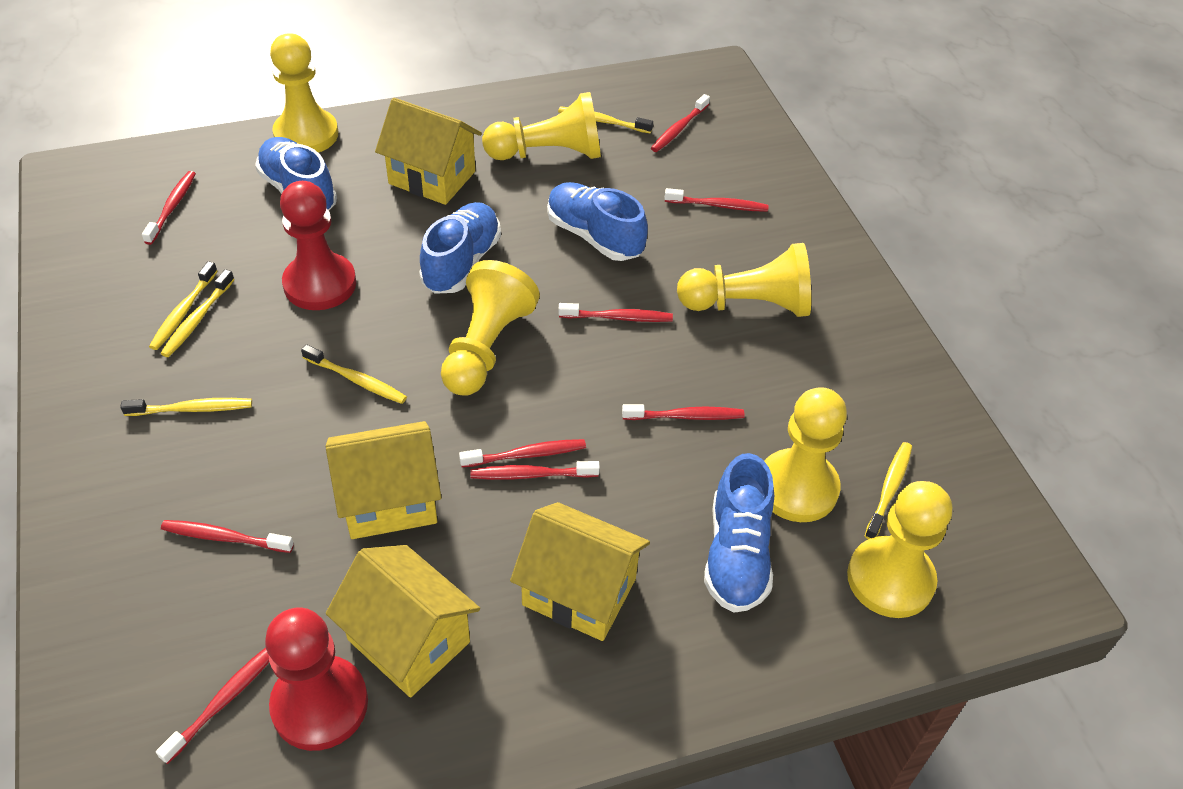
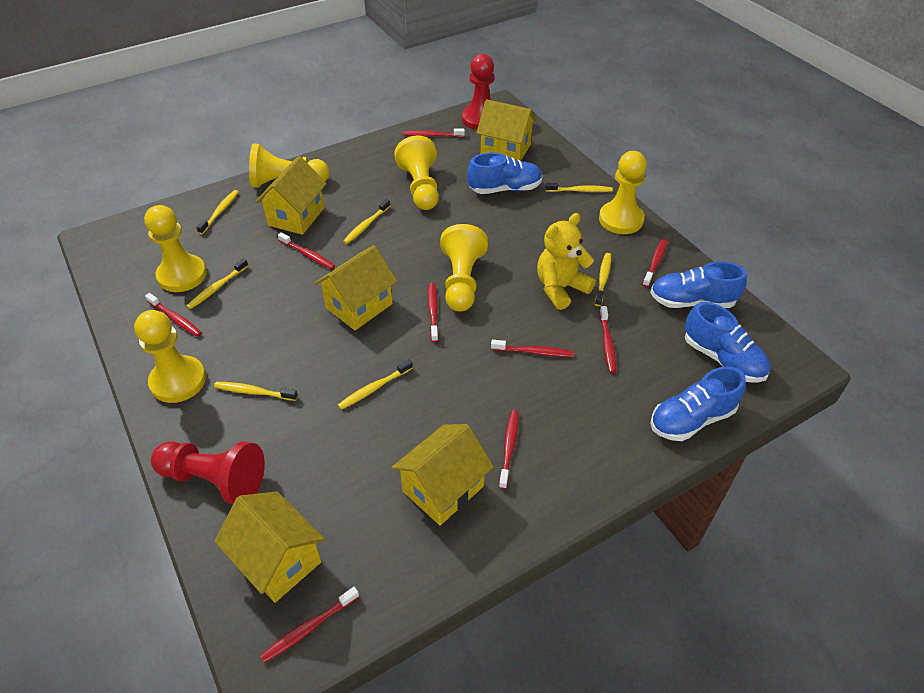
yellow house: 4 -> 5
yellow teddy bear: 0 -> 1
yellow toothbrush: 6 -> 7

